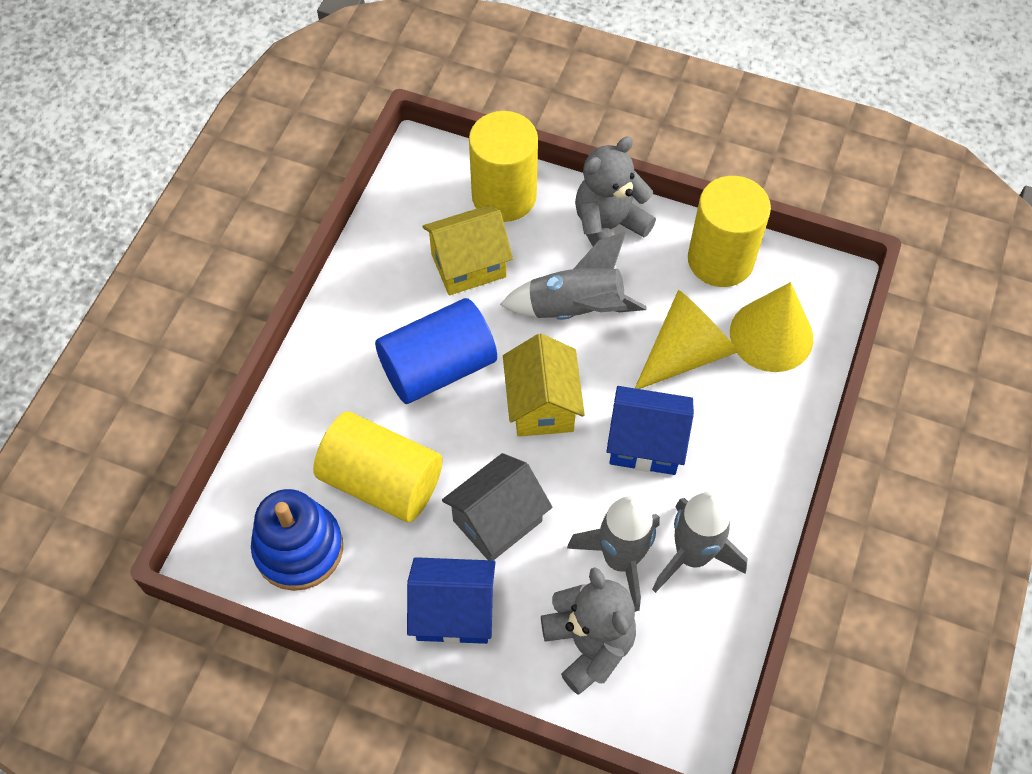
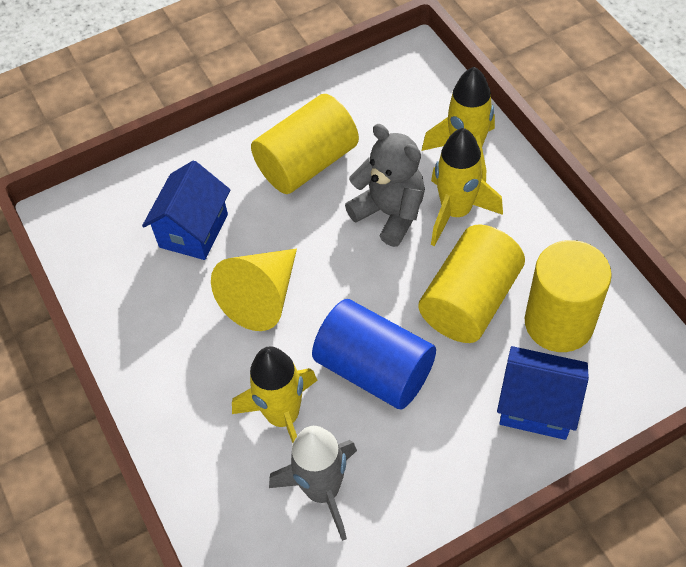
blue stacking toy: 1 -> 0
grey house: 1 -> 0
grey rocket: 3 -> 1
grey teddy bear: 2 -> 1
yellow cone: 2 -> 1
yellow house: 2 -> 0
yellow rocket: 0 -> 3

